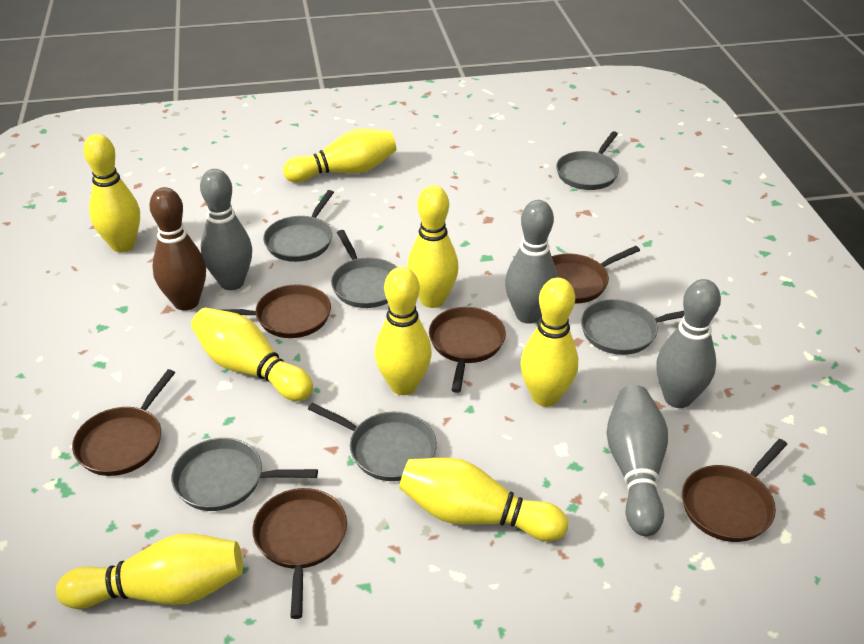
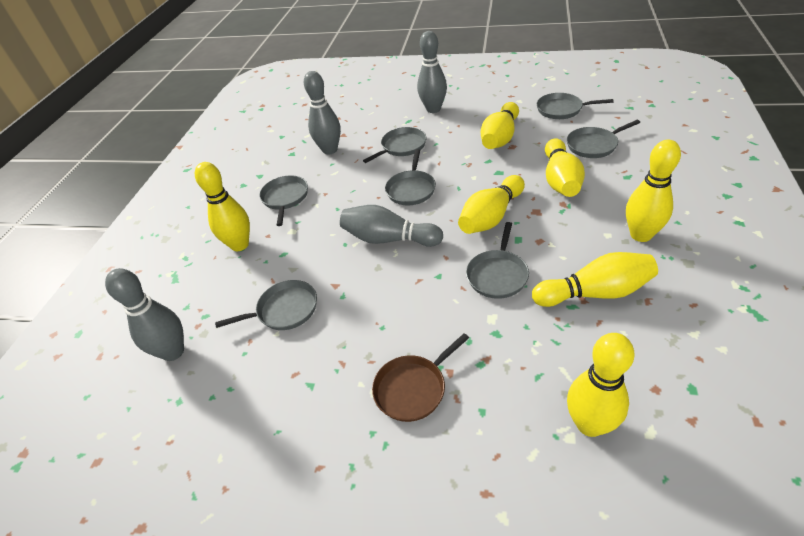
brown bowling pin: 1 -> 0
brown pan: 6 -> 1
grey pan: 6 -> 7
yellow bowling pin: 8 -> 7

